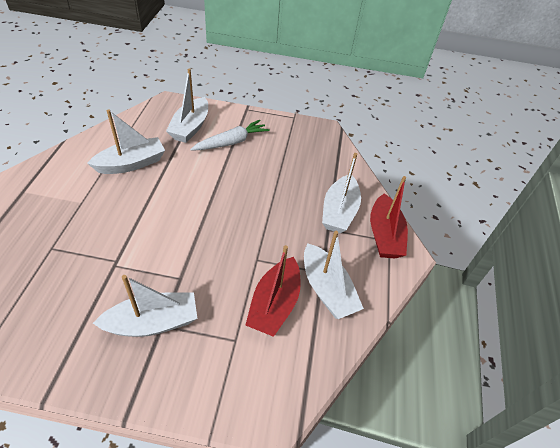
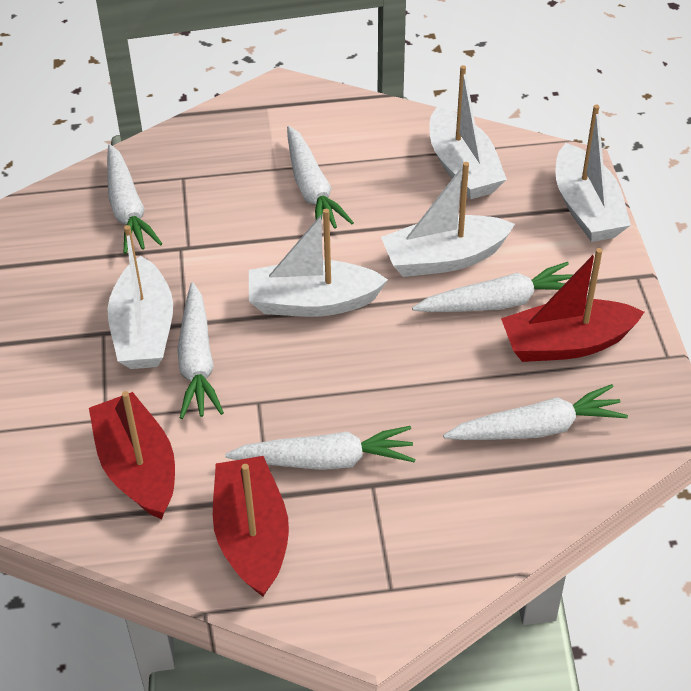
red boat: 2 -> 3
white carrot: 1 -> 6

